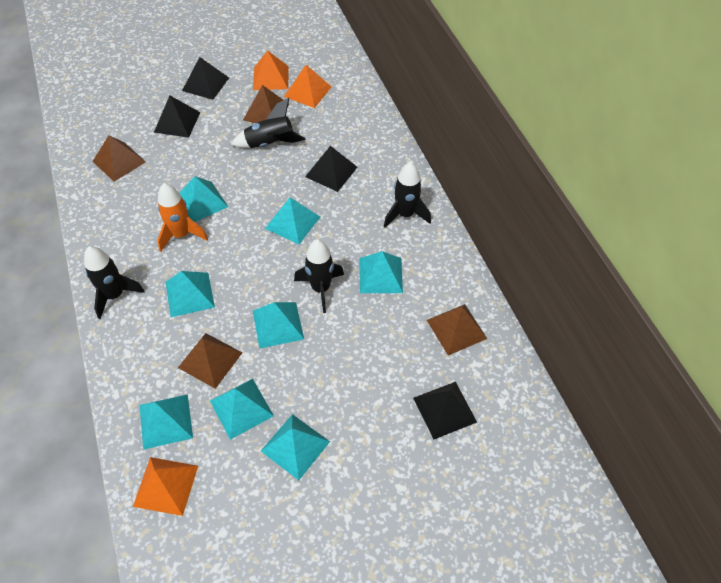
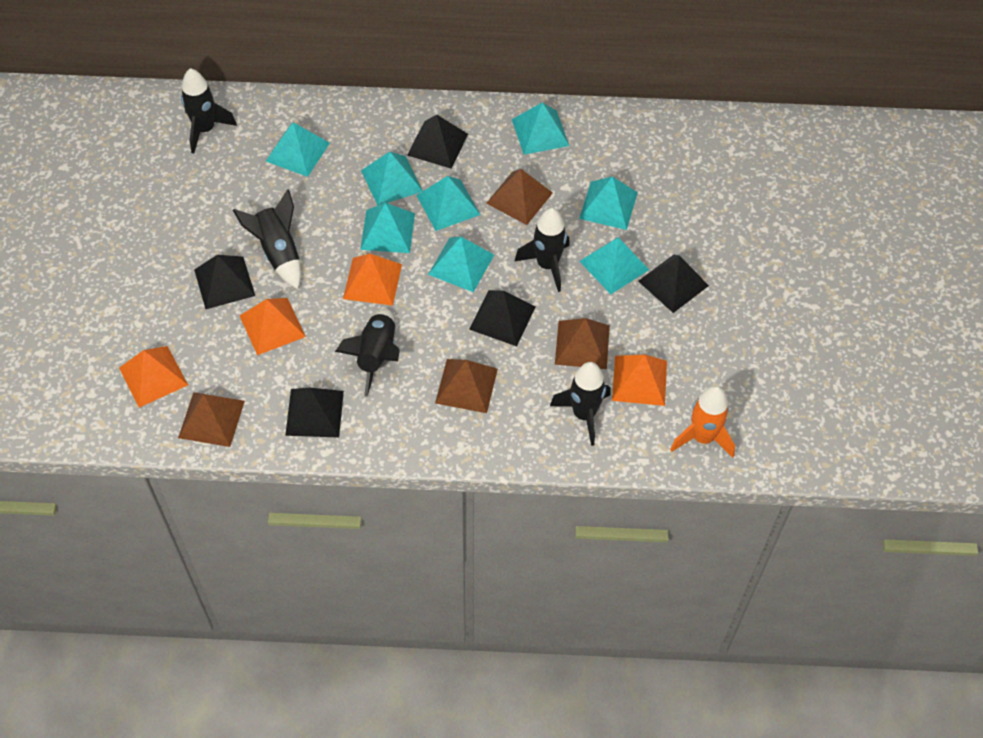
black pyramid: 4 -> 5
black rocket: 4 -> 5
orange pyramid: 3 -> 4

